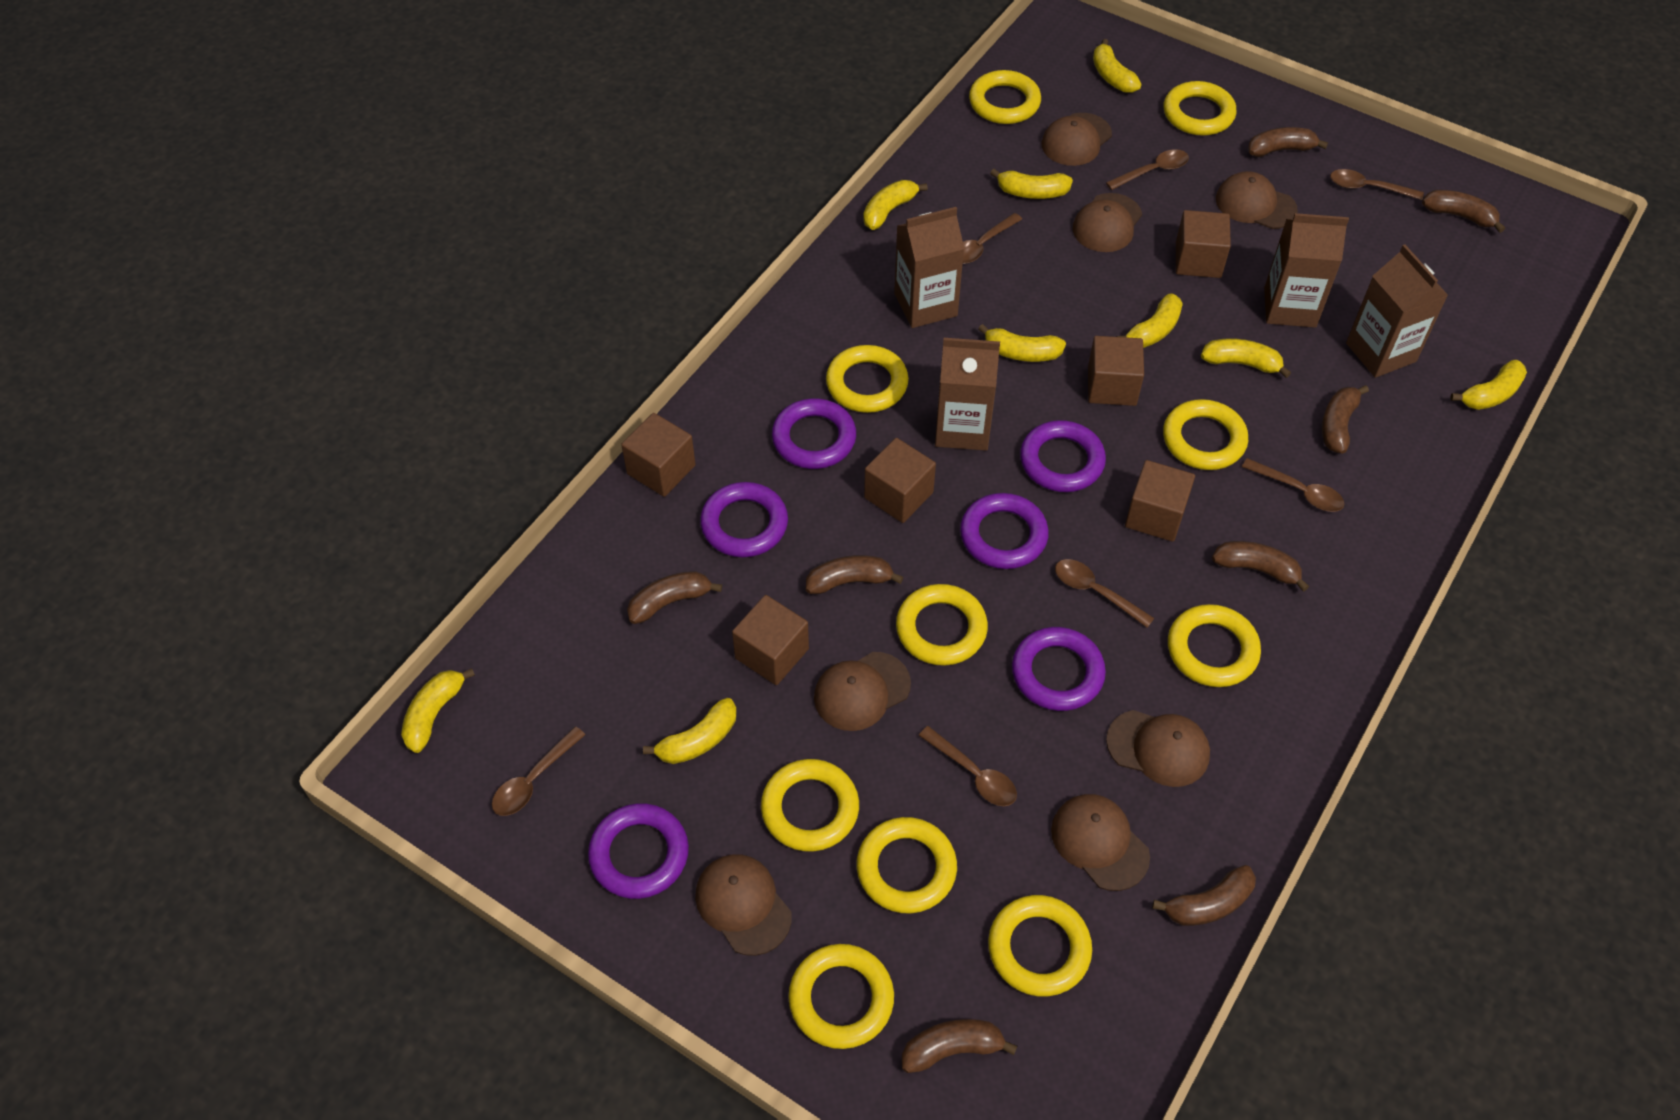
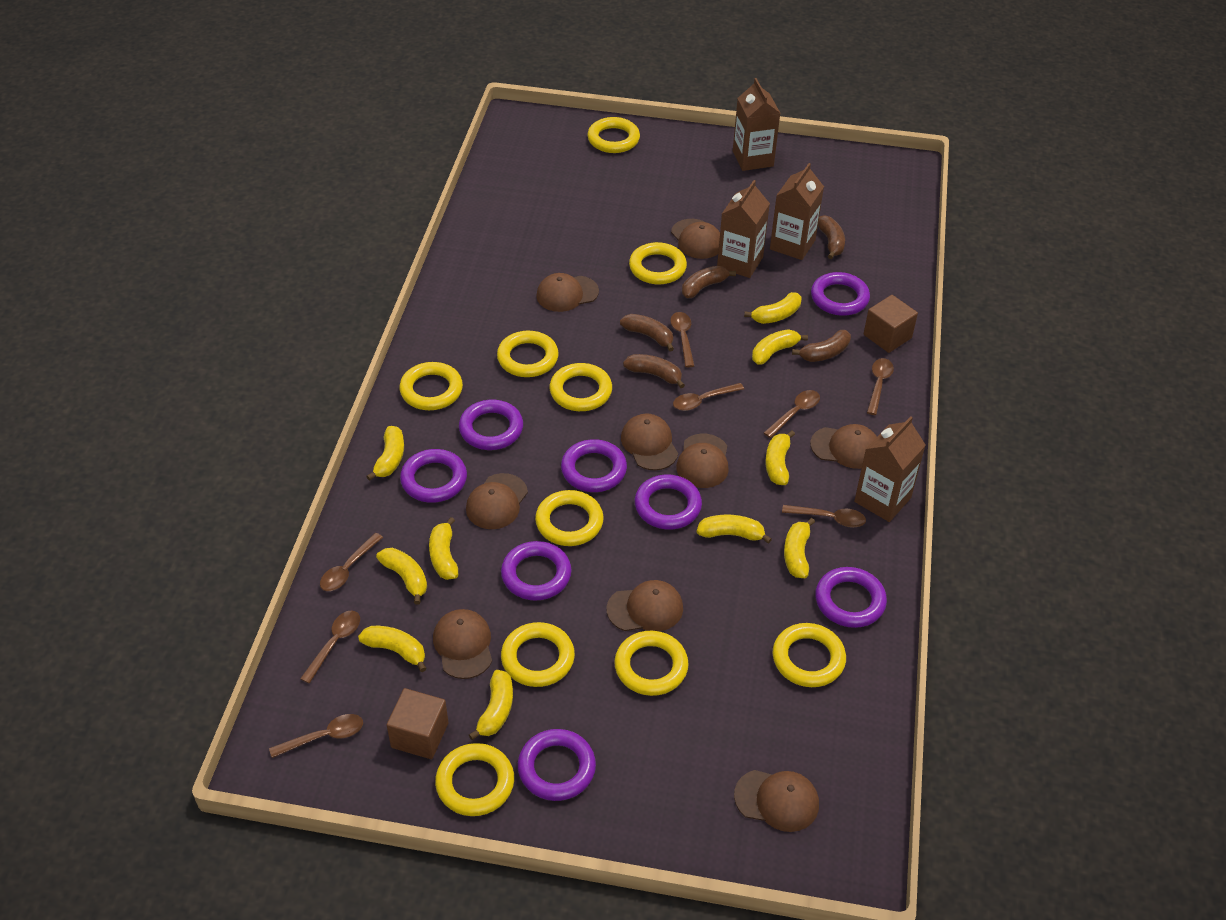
brown banana: 8 -> 5
brown cap: 7 -> 9
brown cube: 6 -> 2
brown spoon: 7 -> 8
purple ring: 6 -> 8
yellow banana: 9 -> 10

